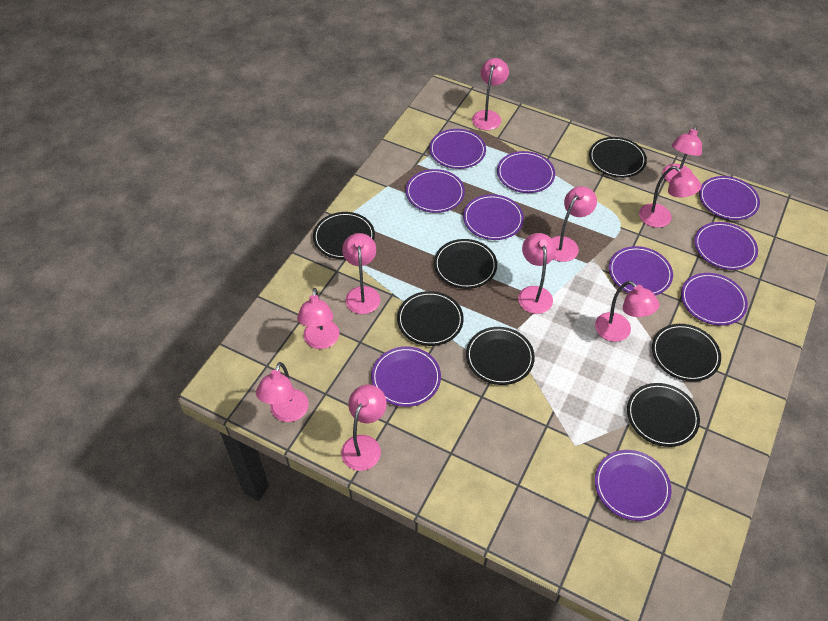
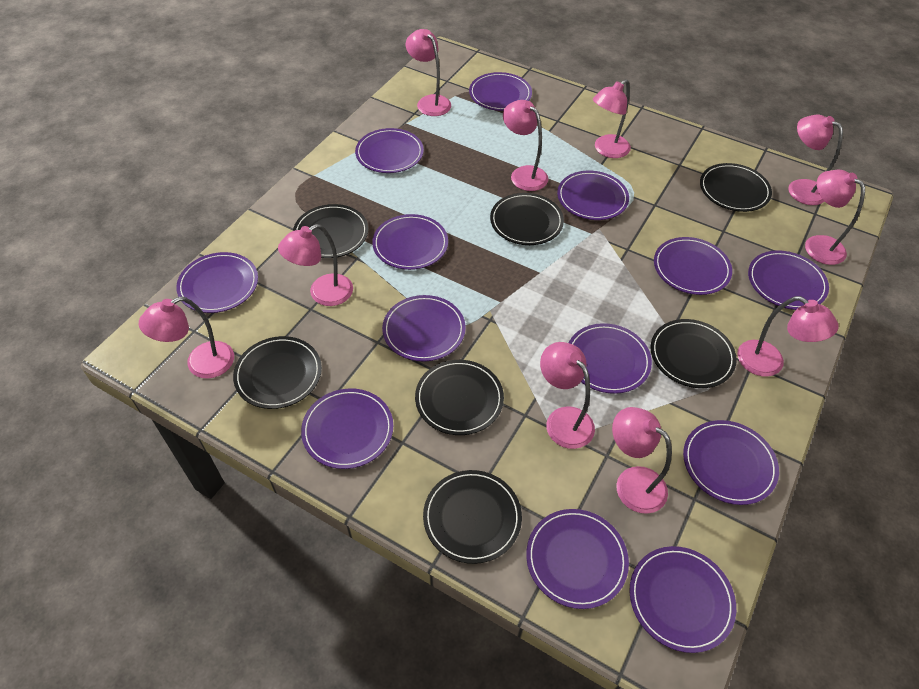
purple plate: 10 -> 13

